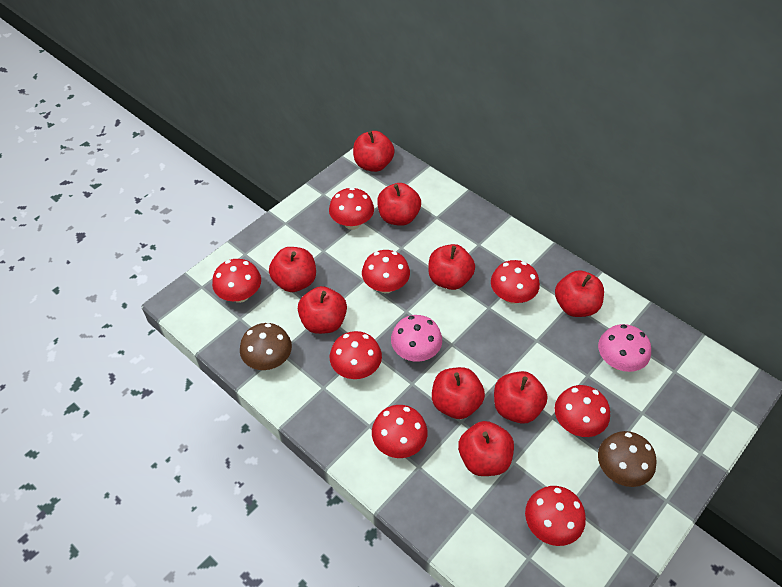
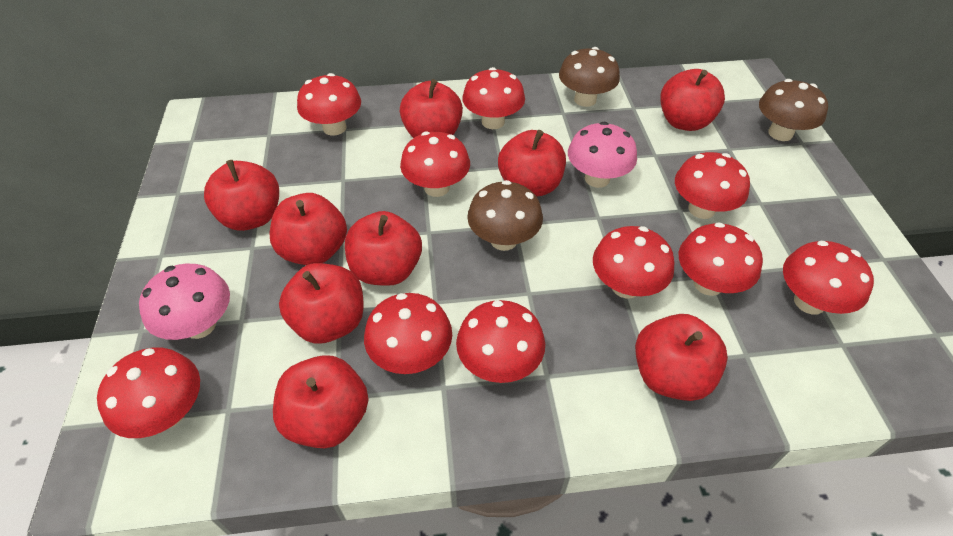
brown mushroom: 2 -> 3
red mushroom: 8 -> 10

